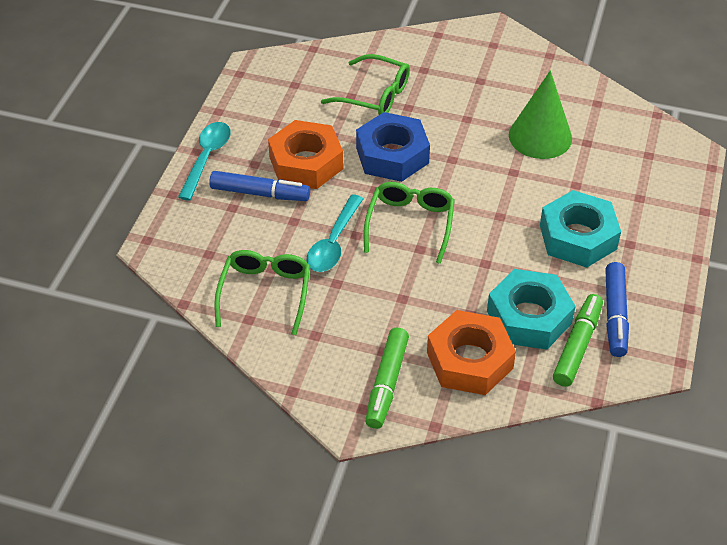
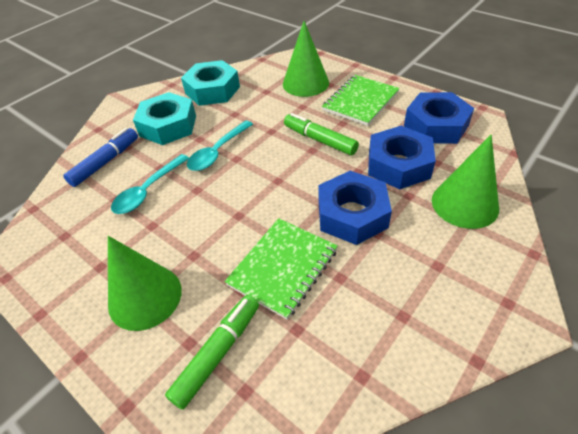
blue marker: 2 -> 1
blue nut: 1 -> 3
green cone: 1 -> 3
green glasses: 3 -> 0
green notebook: 0 -> 2
orange nut: 2 -> 0

